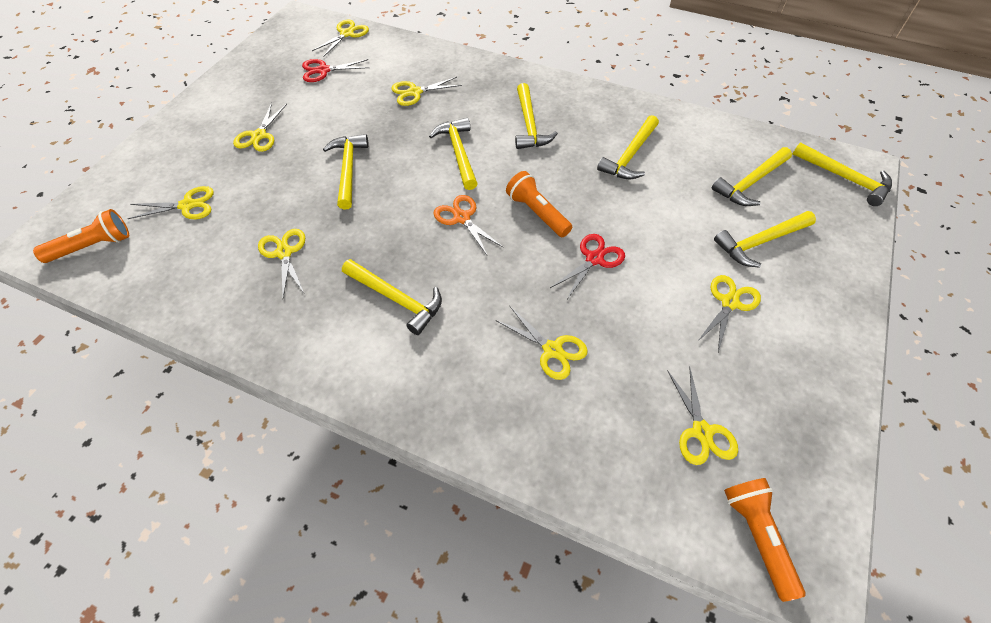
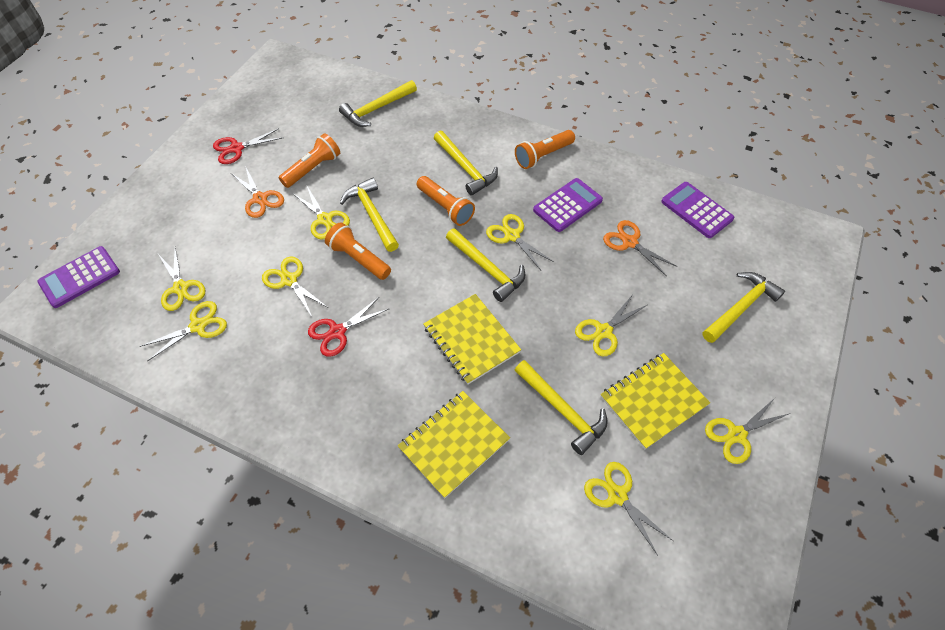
orange flashlight: 3 -> 4
orange scissors: 1 -> 2
purple calculator: 0 -> 3
yellow hammer: 8 -> 6
yellow notebook: 0 -> 3

